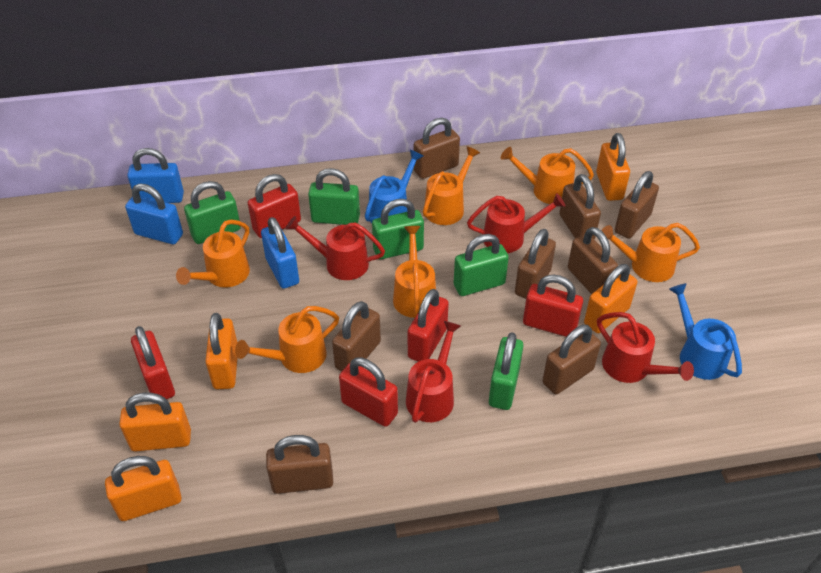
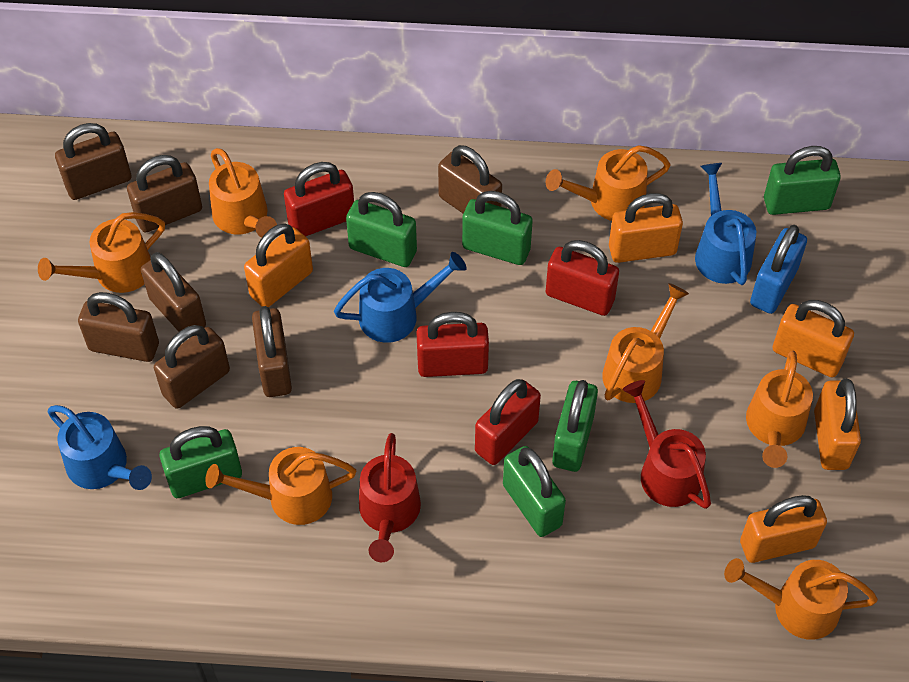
blue padlock: 3 -> 1
blue watering can: 2 -> 3
brown padlock: 8 -> 7
green padlock: 5 -> 6
orange watering can: 6 -> 7
red padlock: 5 -> 4
red watering can: 4 -> 2

